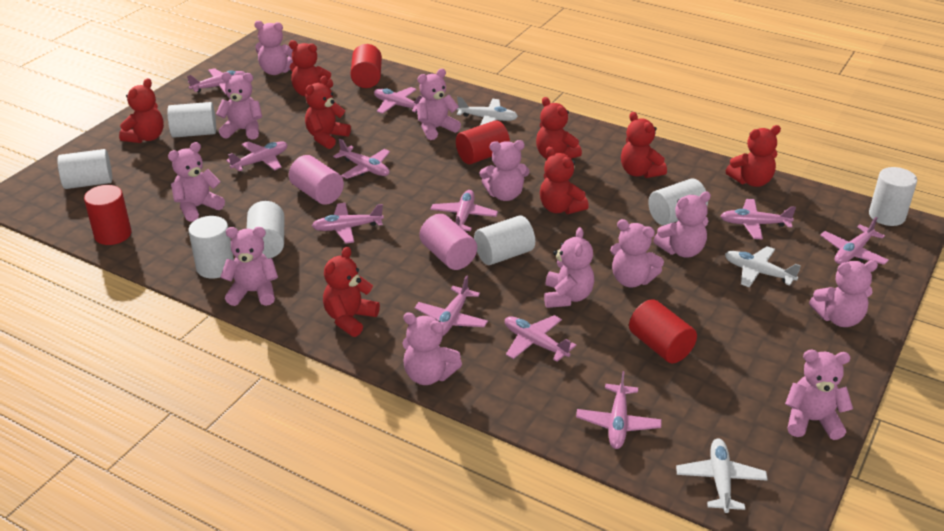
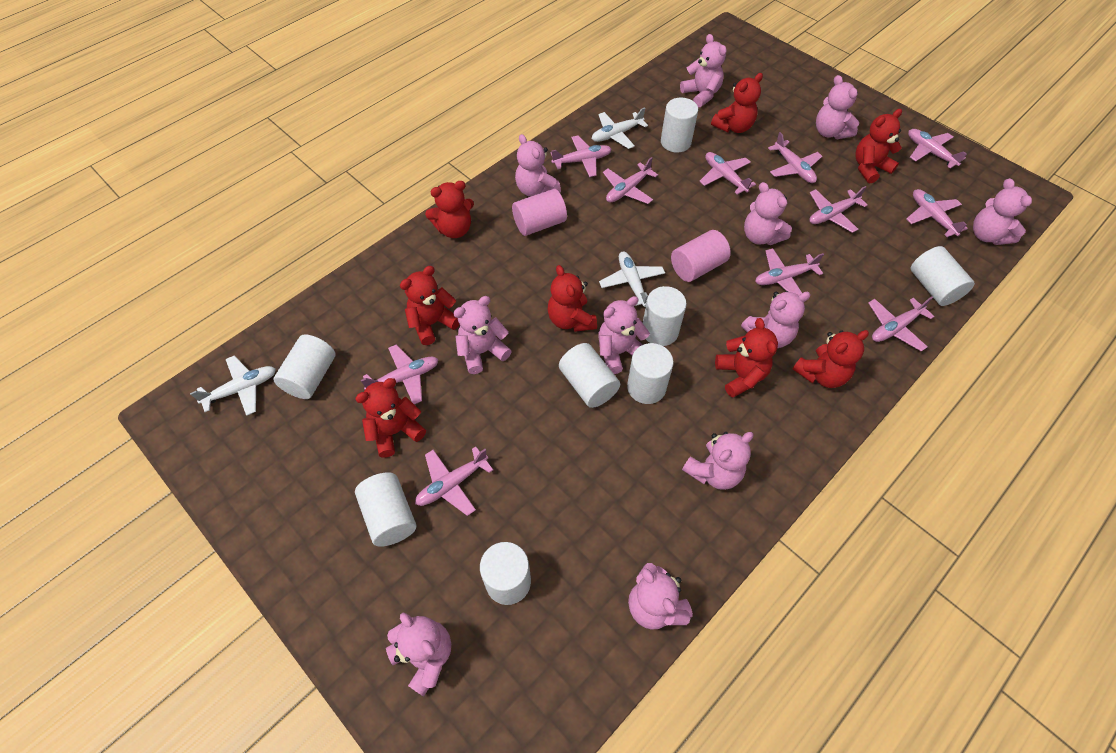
pink teddy bear: 12 -> 11
red cylinder: 4 -> 0
white cylinder: 7 -> 8

